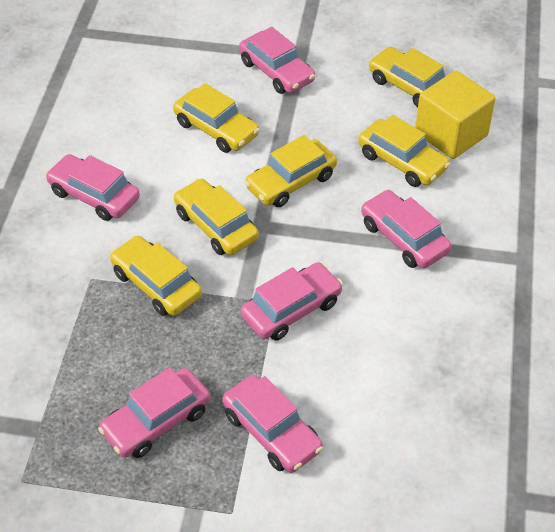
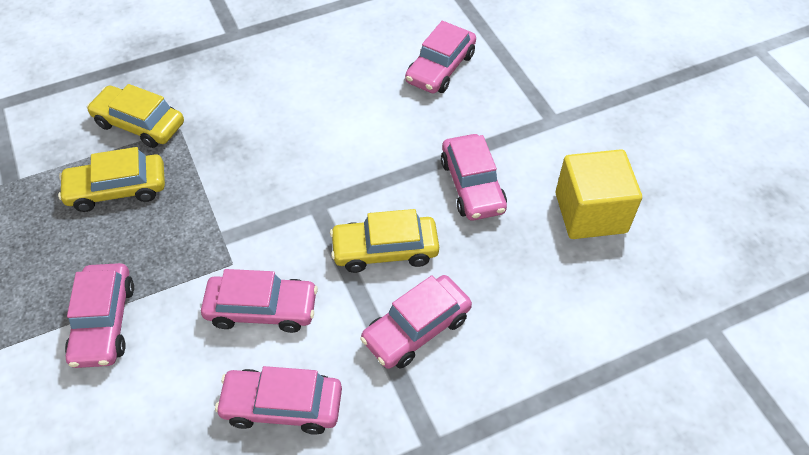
yellow car: 6 -> 3

